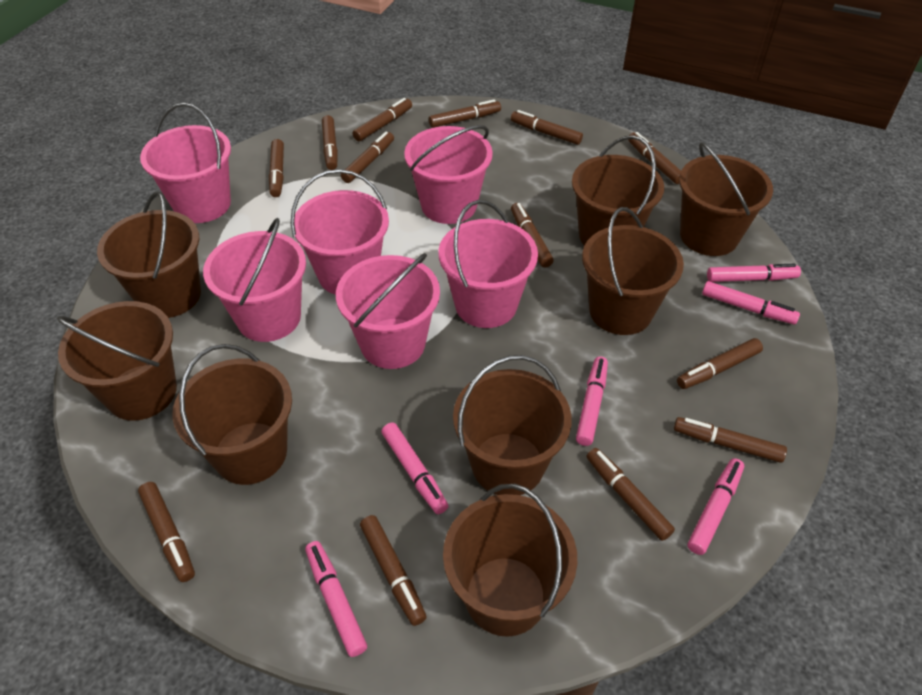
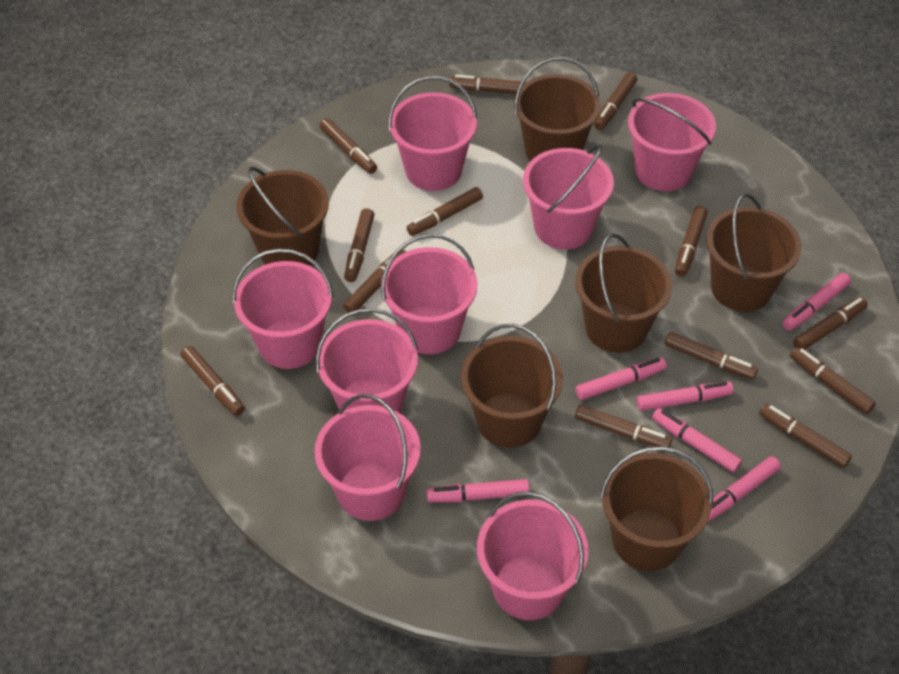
brown bucket: 8 -> 6
pink bucket: 6 -> 8

